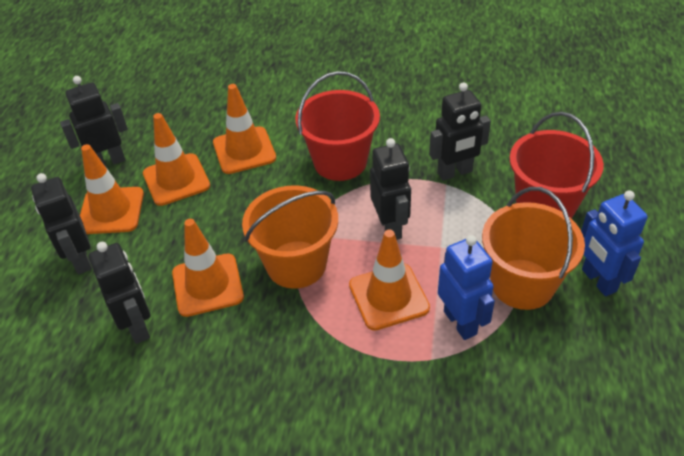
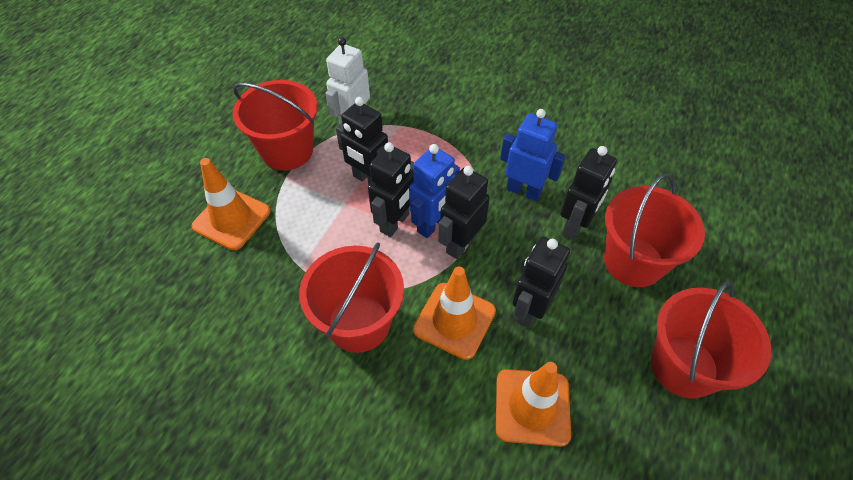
orange bucket: 2 -> 0
orange traffic cone: 5 -> 3
red bucket: 2 -> 4
white robot: 0 -> 1

